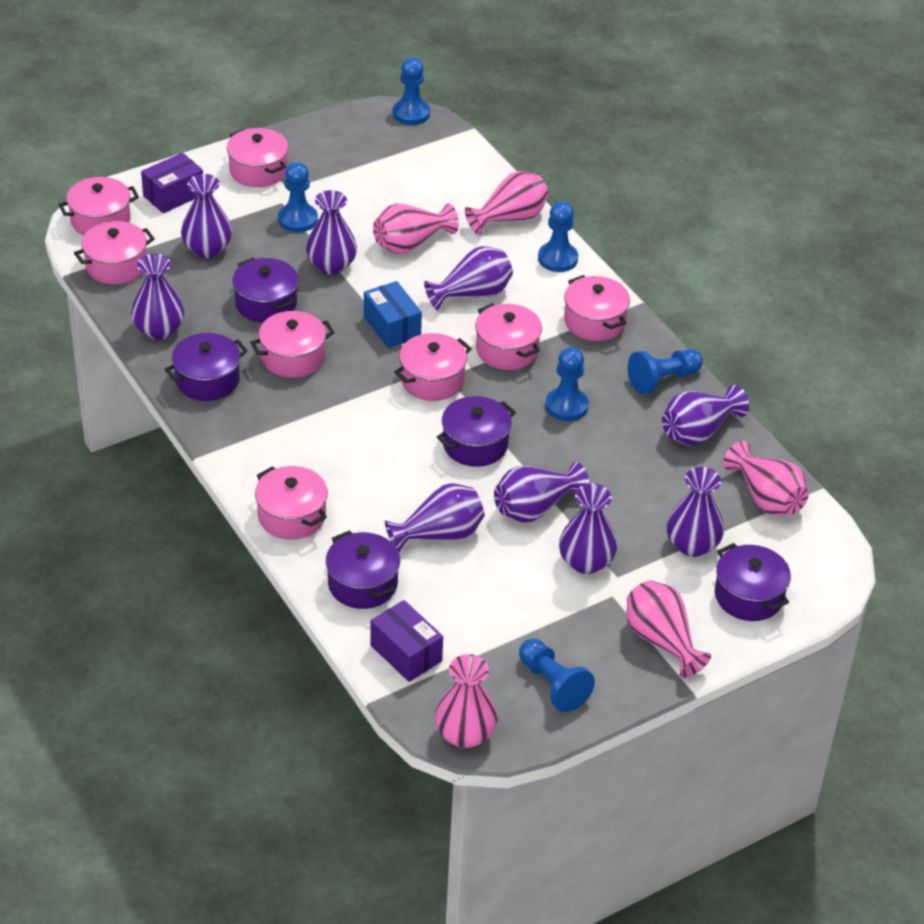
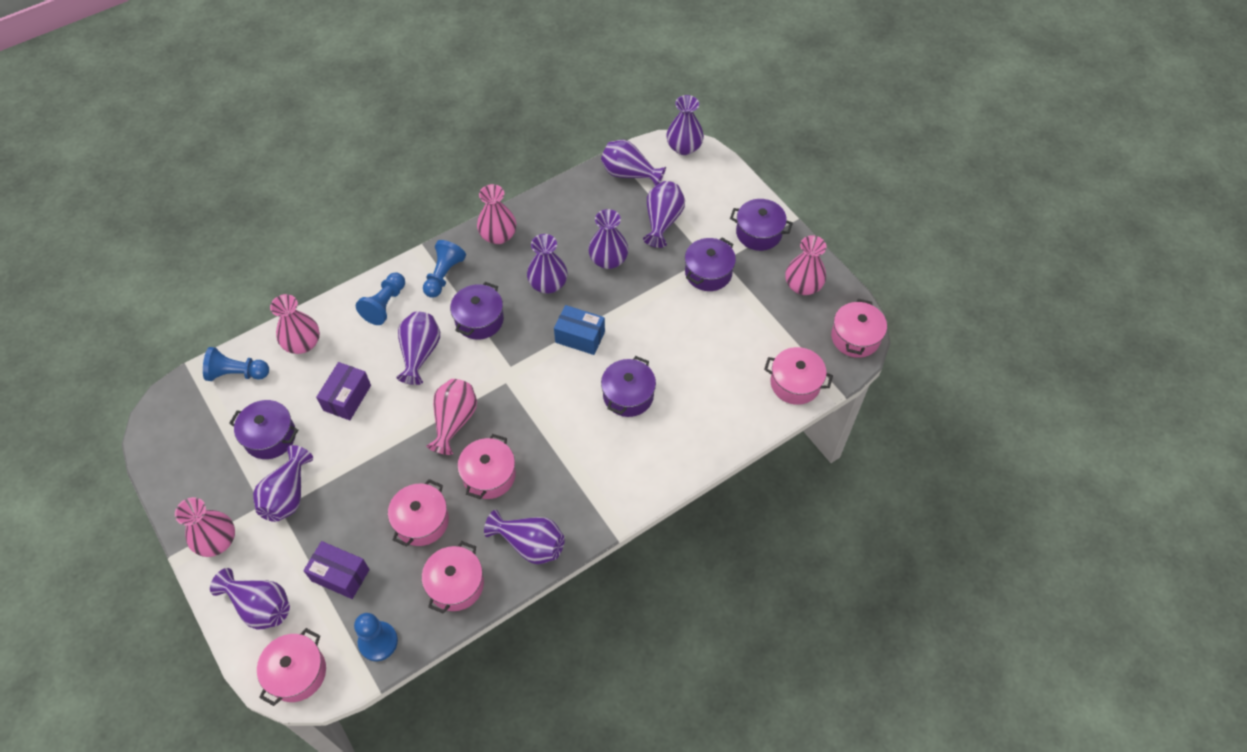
blue pawn: 6 -> 4
pink pot: 8 -> 6

